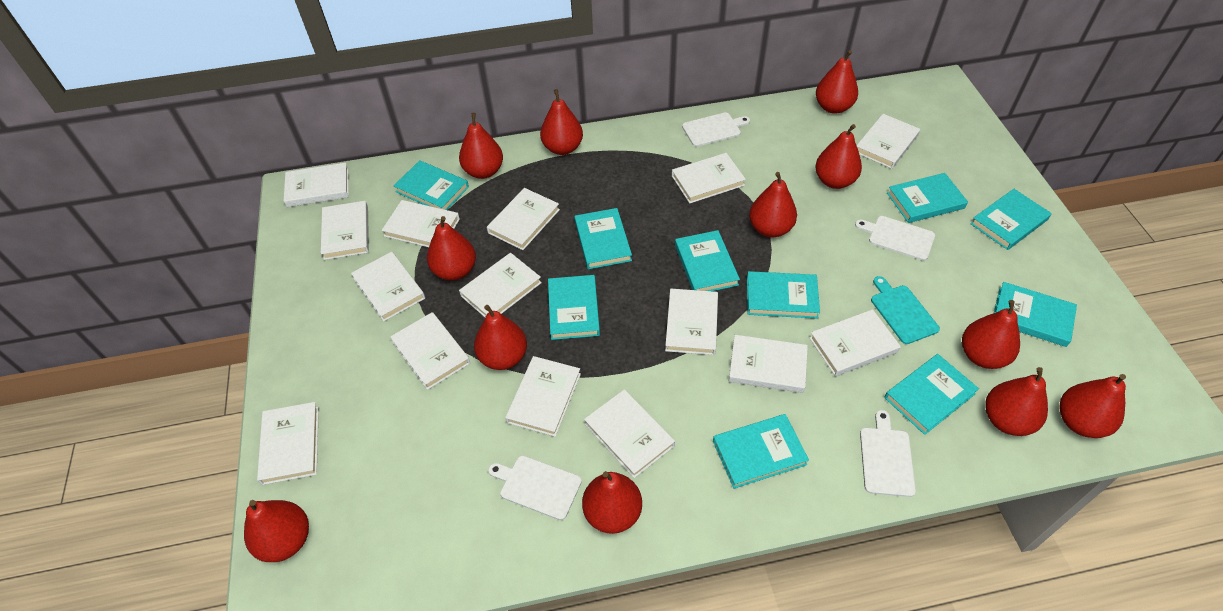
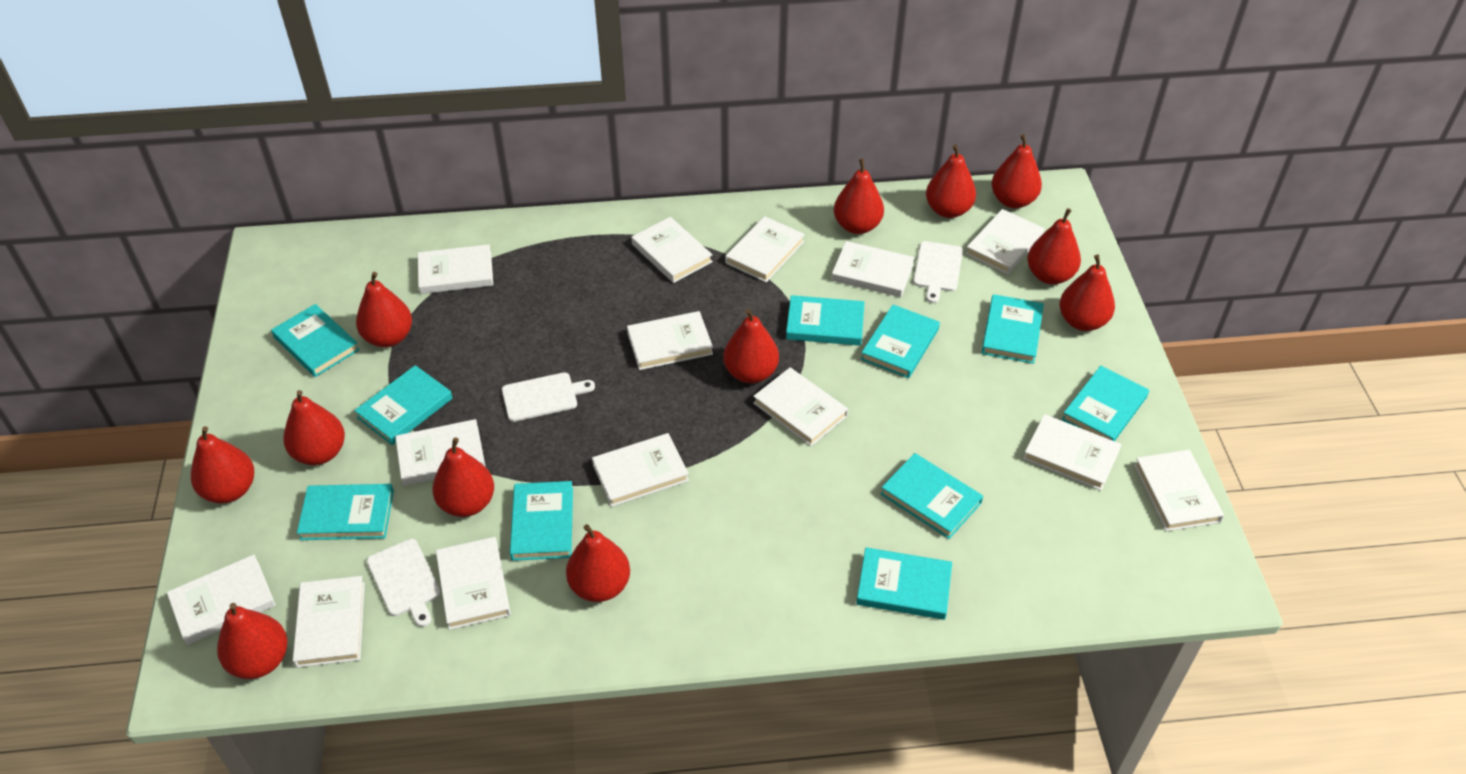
turquoise cutting board: 1 -> 0
white book: 15 -> 14
white cutting board: 4 -> 3

